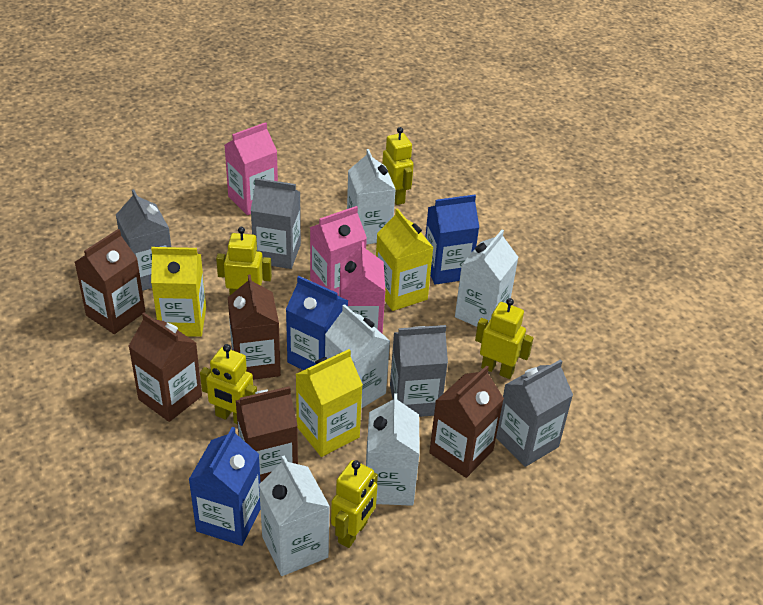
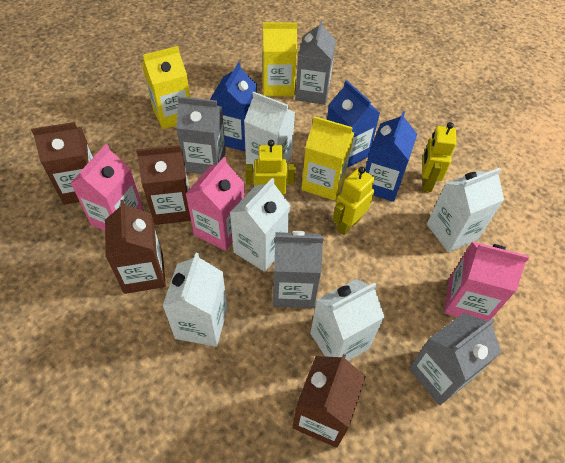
brown carton: 5 -> 4
yellow robot: 5 -> 3

